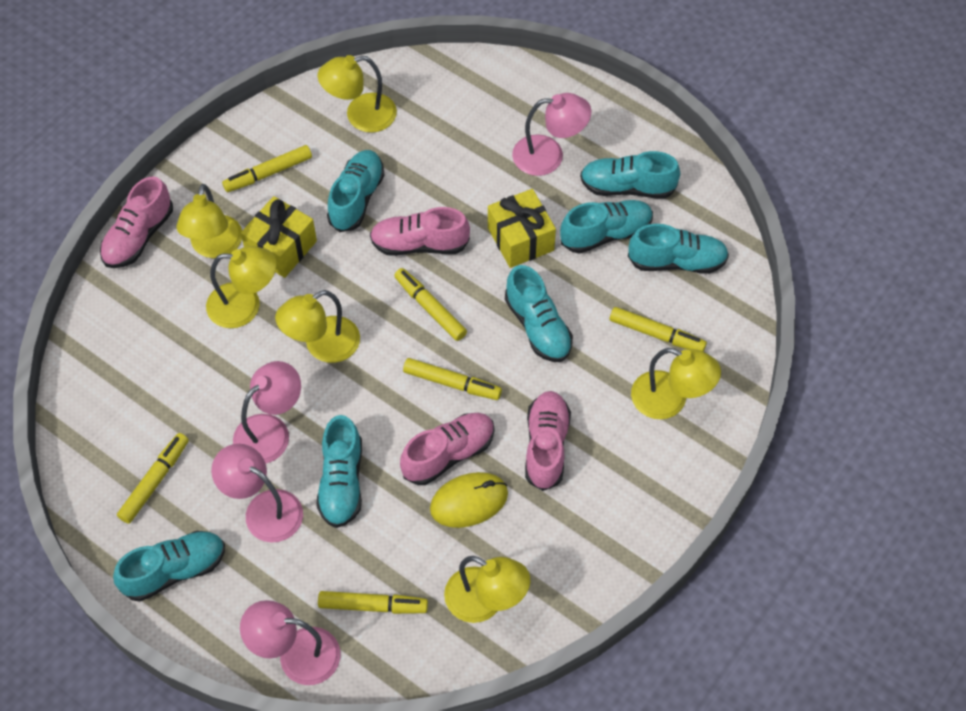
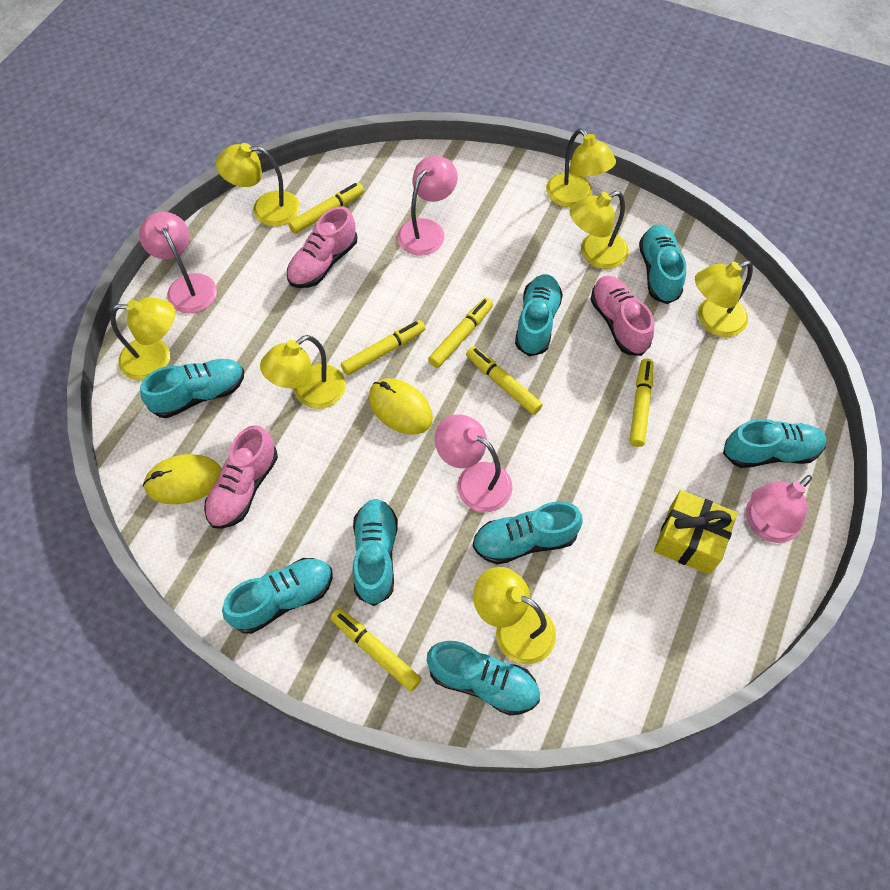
pink shoe: 4 -> 3
turquoise shoe: 7 -> 8
yellow gift: 2 -> 1
yellow lamp: 6 -> 7
yellow mouse: 1 -> 2

